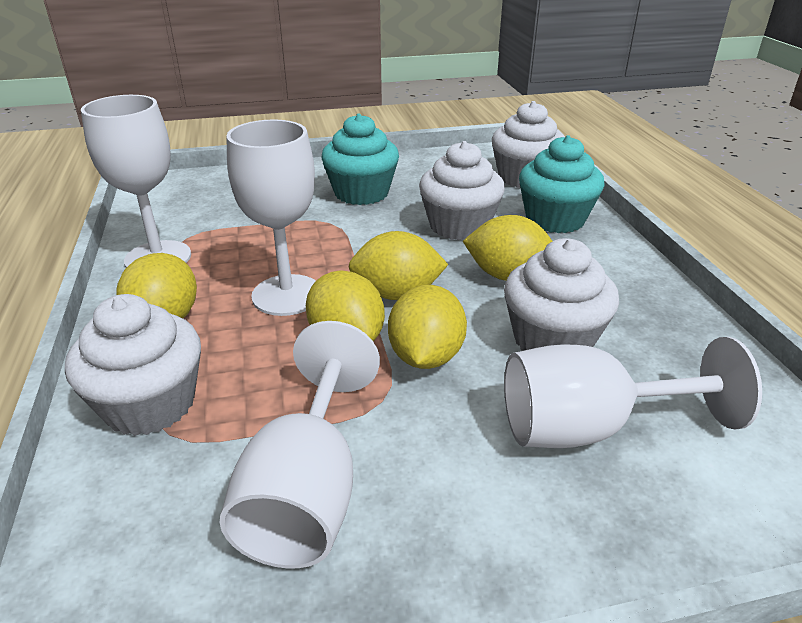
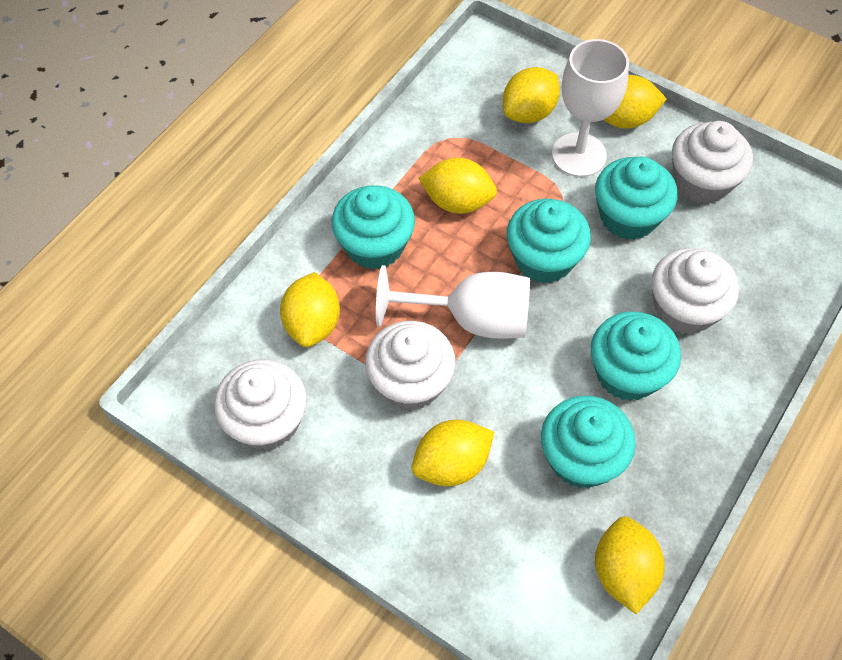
turquoise cupcake: 2 -> 5
white goblet: 4 -> 2
yellow lemon: 5 -> 6

